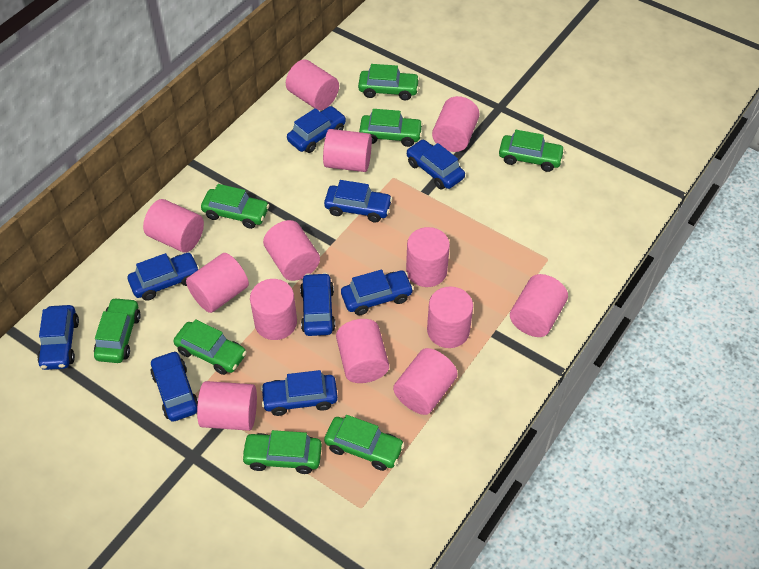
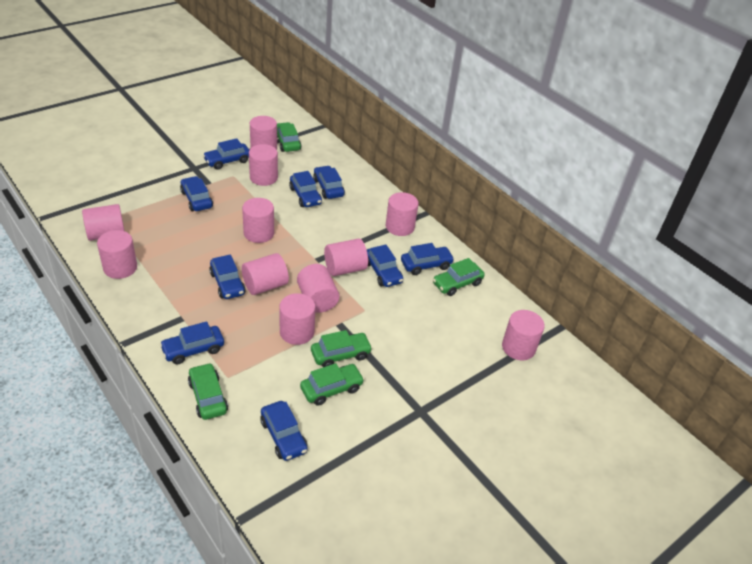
green car: 8 -> 5
pink cylinder: 13 -> 11

